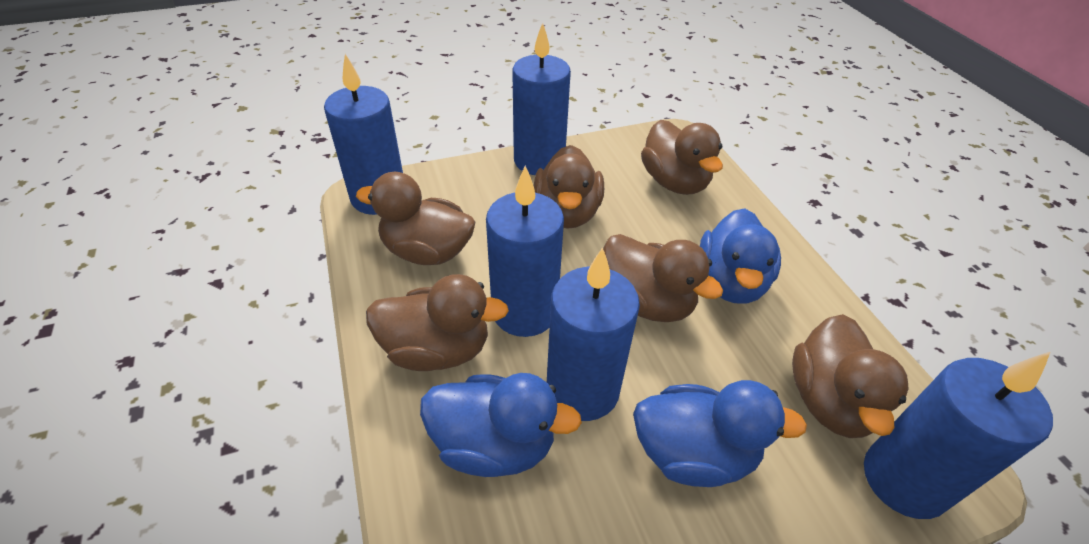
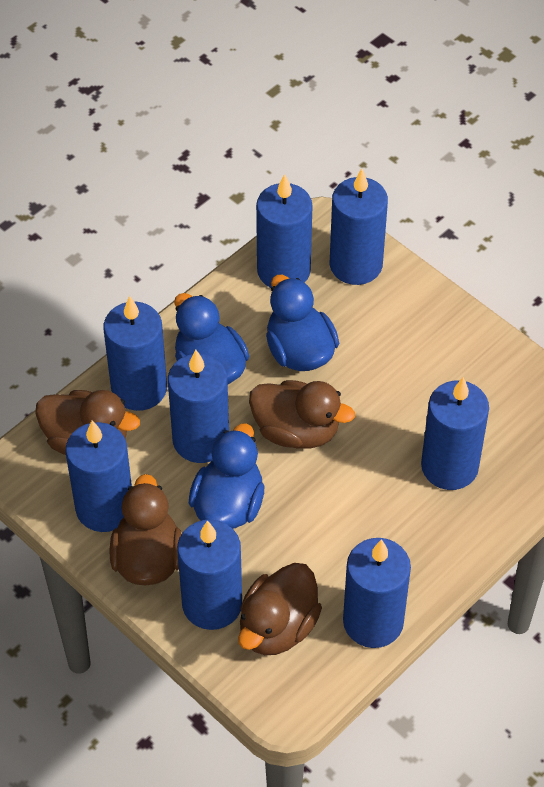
blue candle: 5 -> 8
brown duck: 6 -> 4

